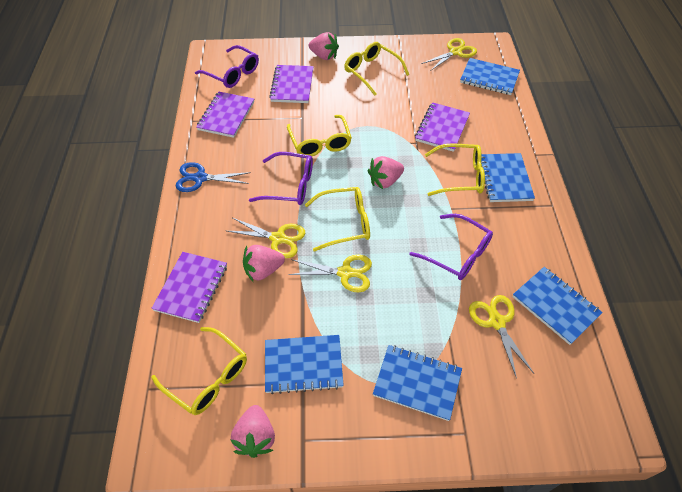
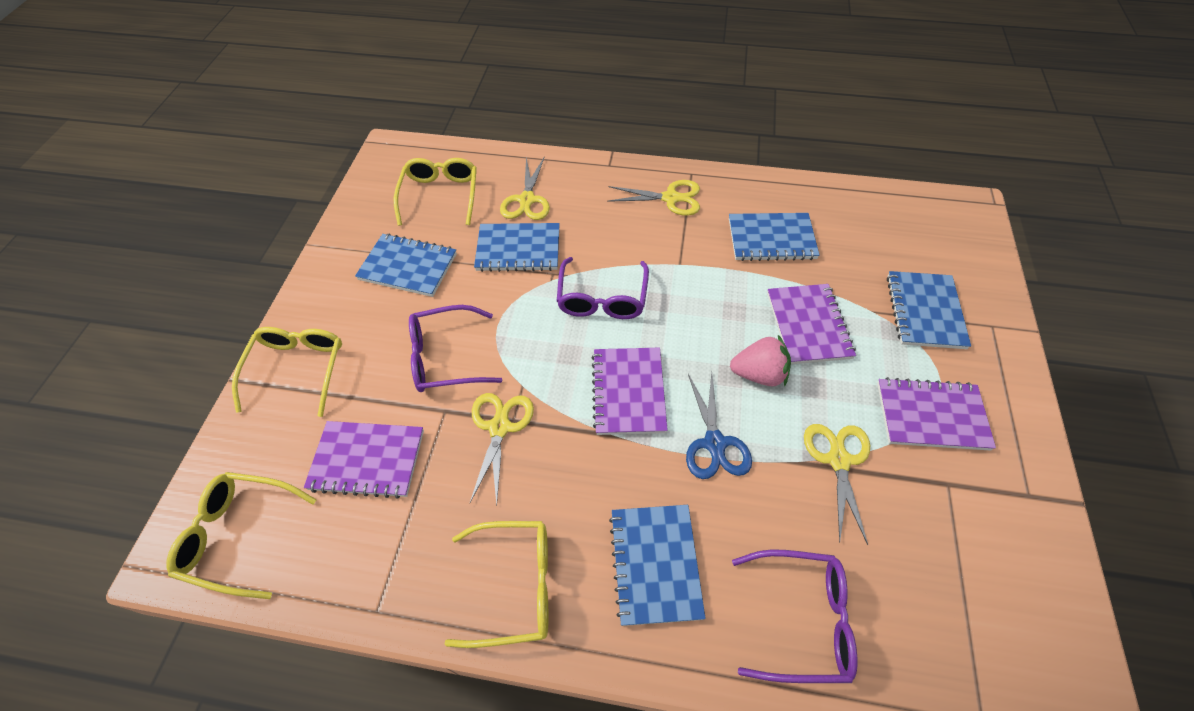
pink strawberry: 4 -> 1
yellow glasses: 5 -> 4

